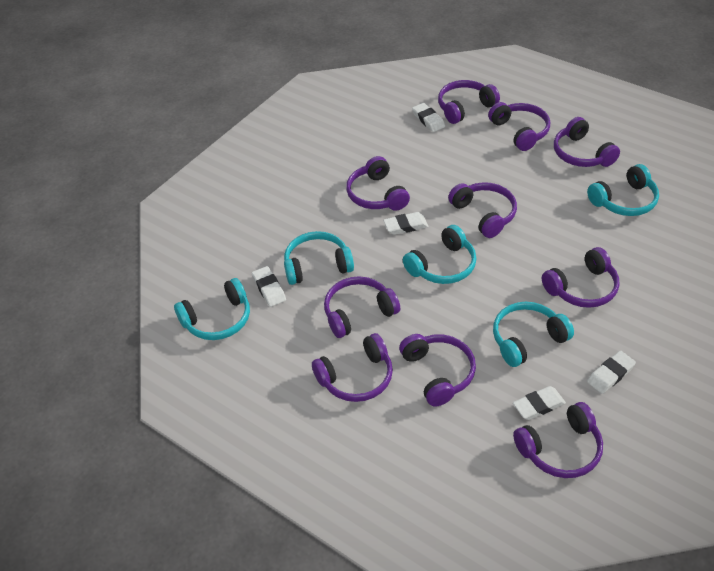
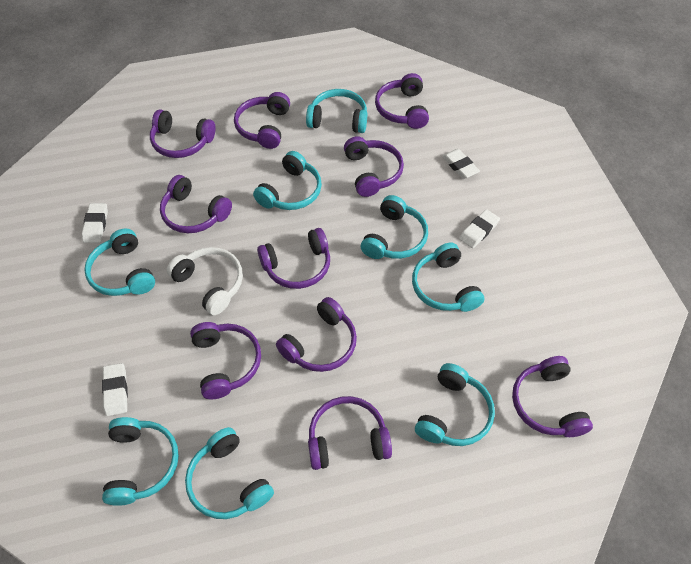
turquoise headphones: 5 -> 8
white eraser: 5 -> 4
white headphones: 0 -> 1

